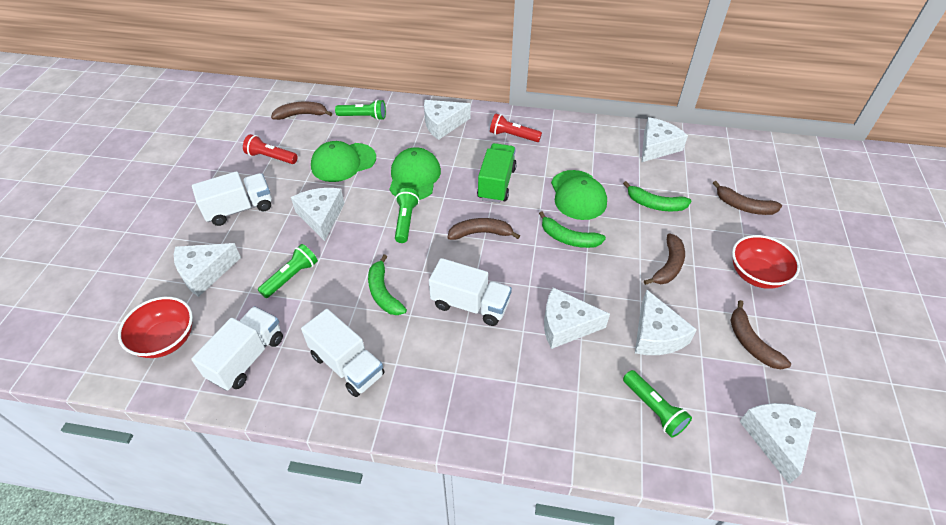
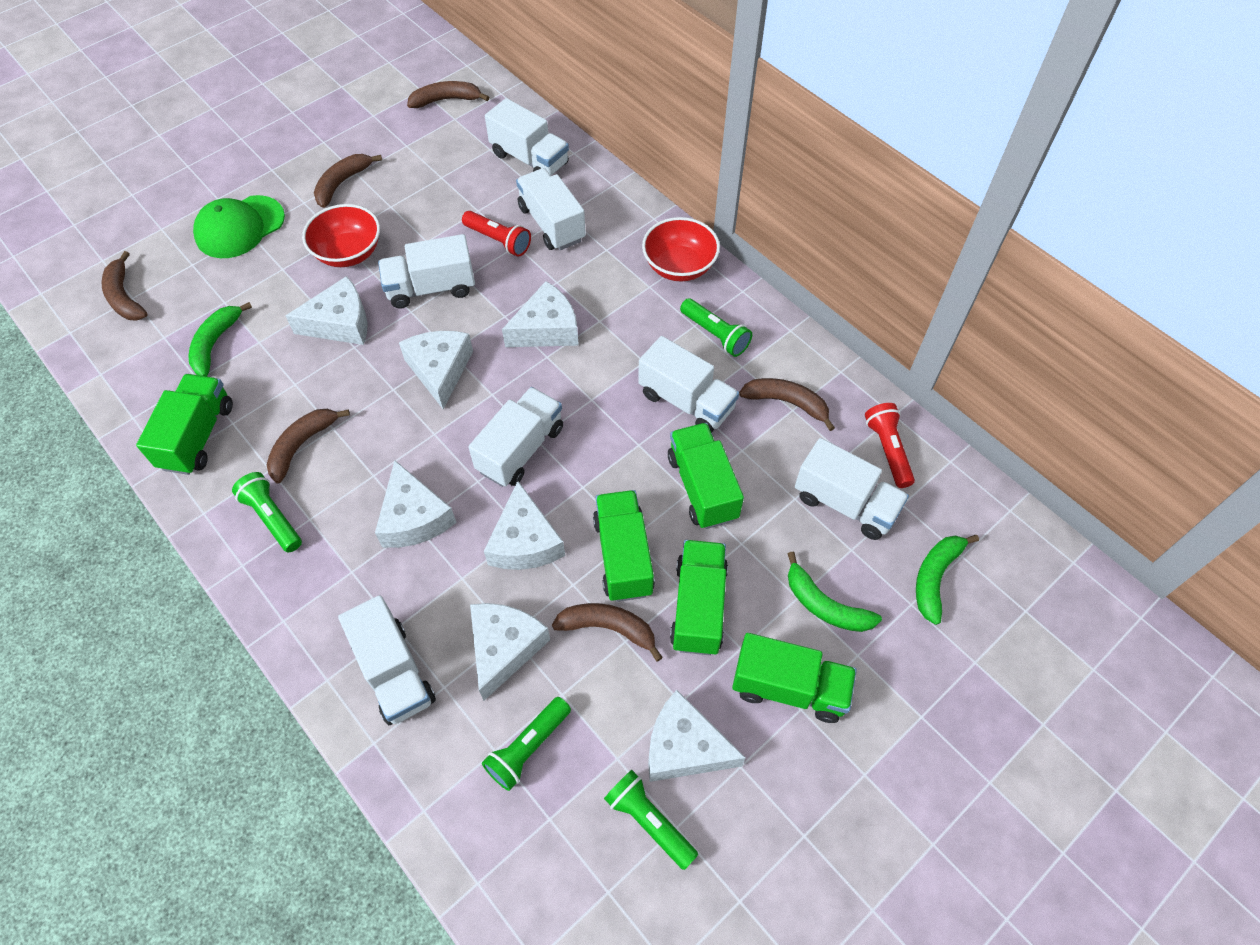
brown banana: 5 -> 6
green cap: 3 -> 1
green truck: 1 -> 5
white truck: 4 -> 7

